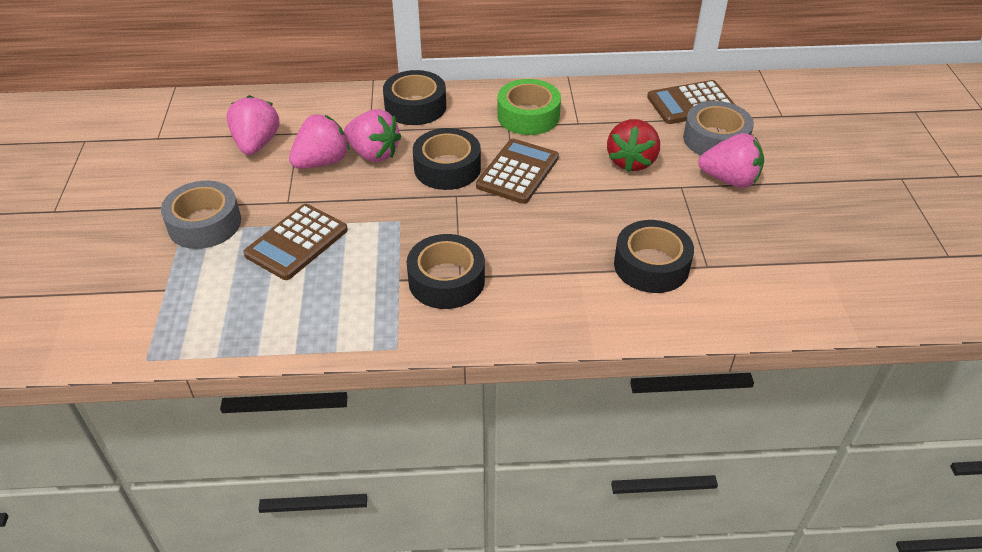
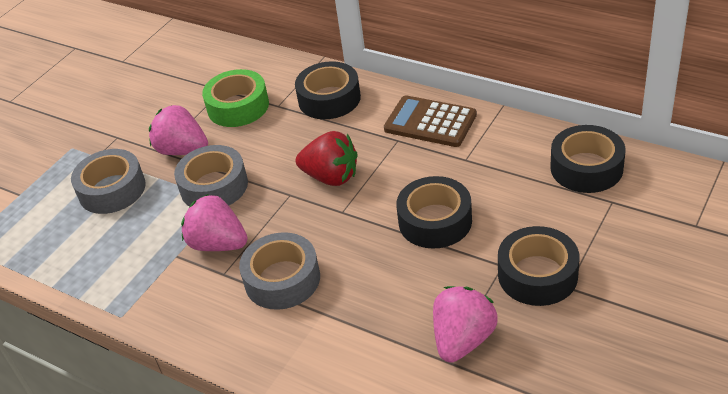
brown calculator: 3 -> 1
grey tape: 2 -> 3
pink strawberry: 4 -> 3

